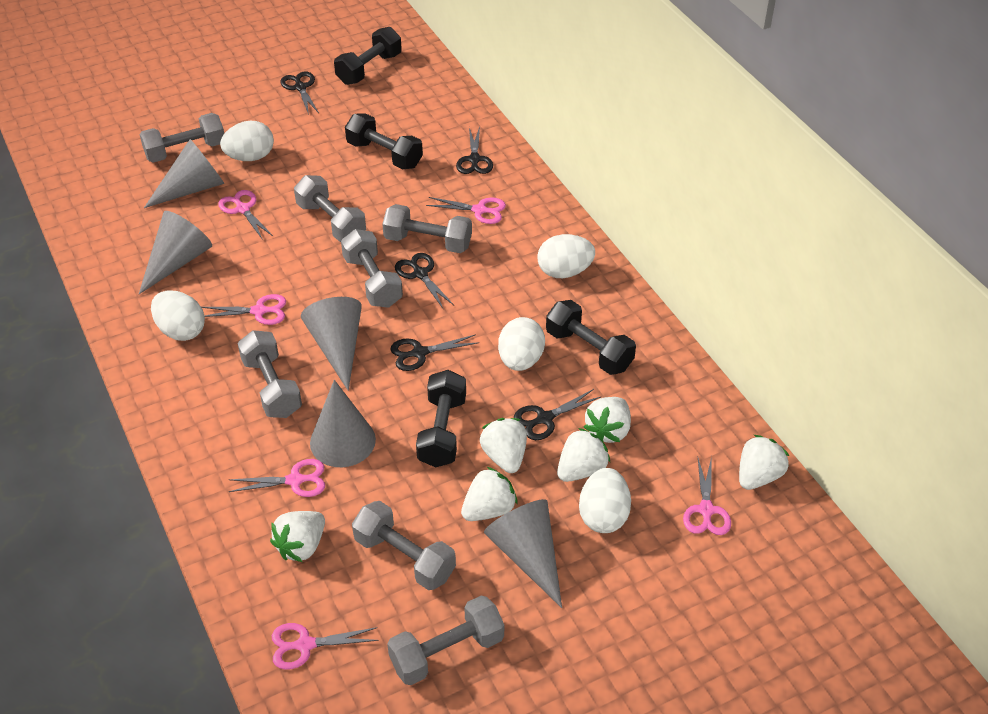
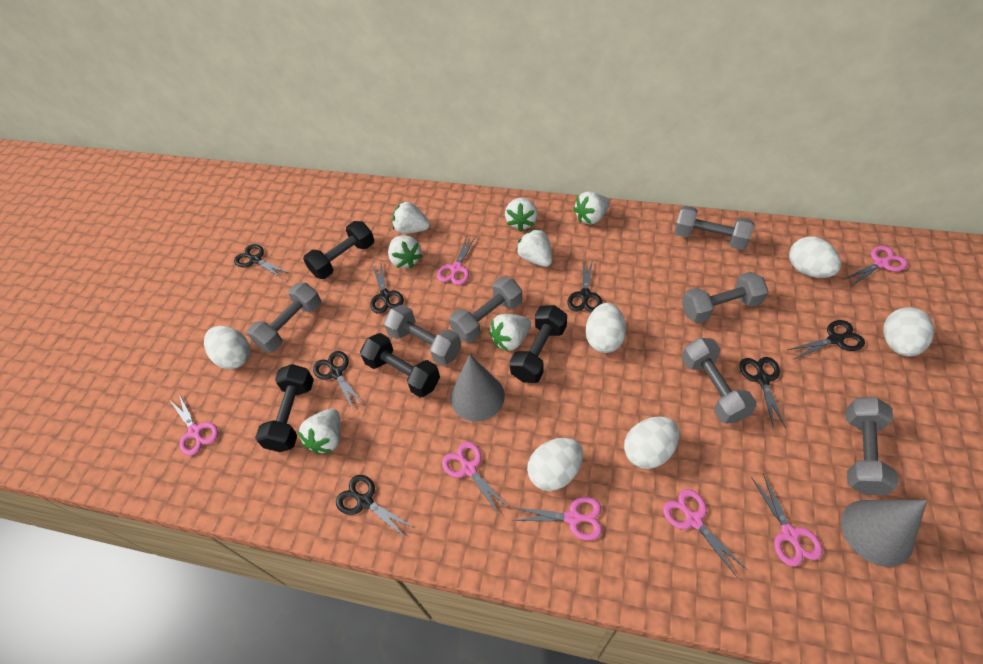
black scissors: 5 -> 7
grey cone: 5 -> 2
pink scissors: 6 -> 7
white egg: 5 -> 6
white strawberry: 6 -> 7

